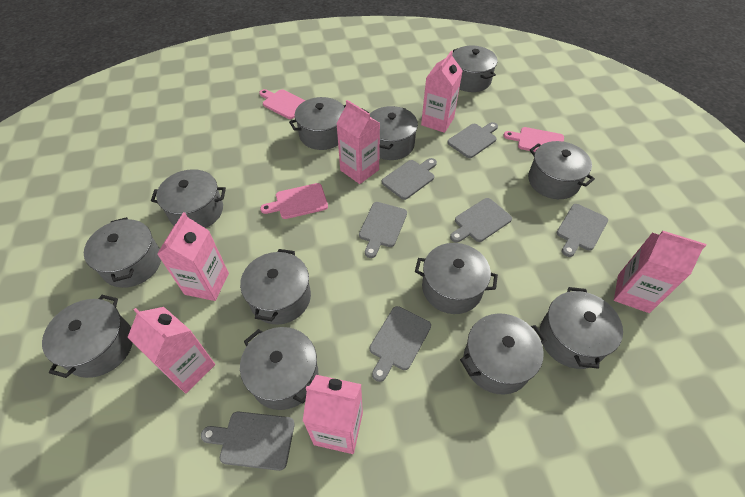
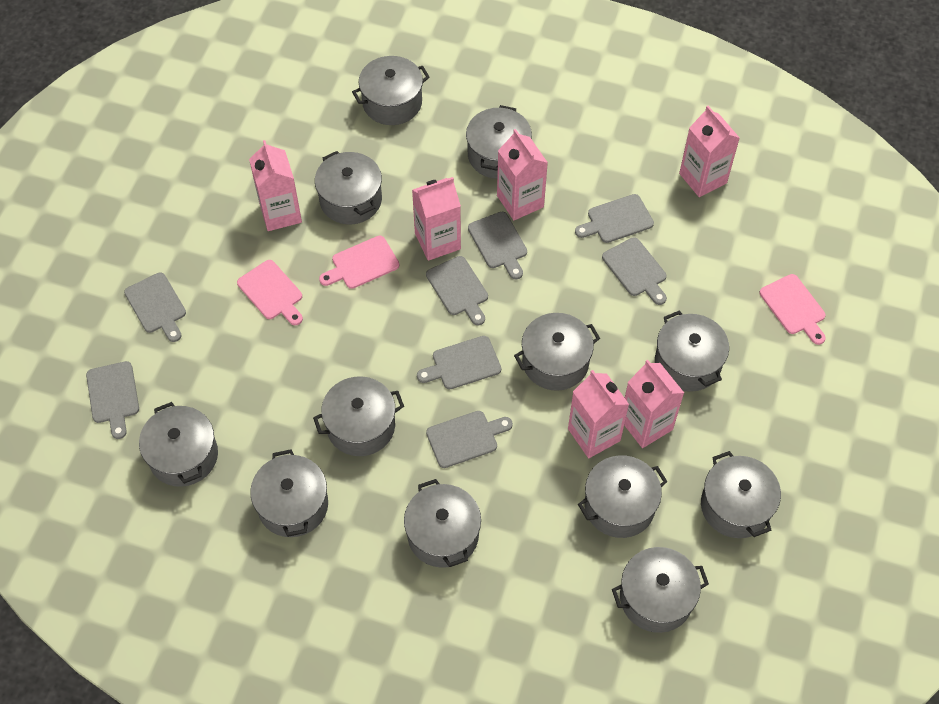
grey cutting board: 7 -> 8

